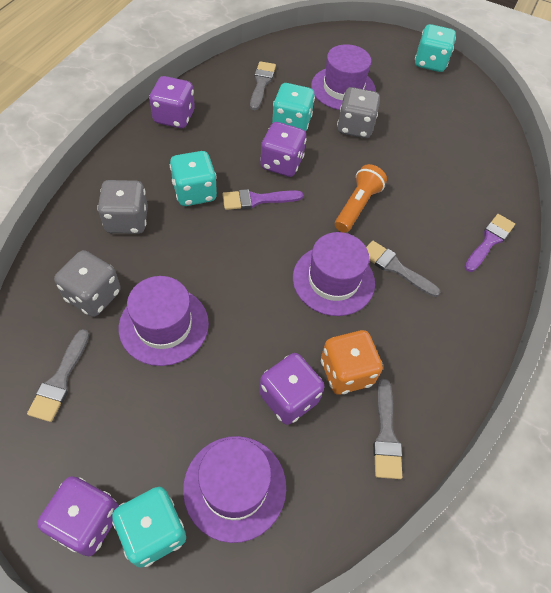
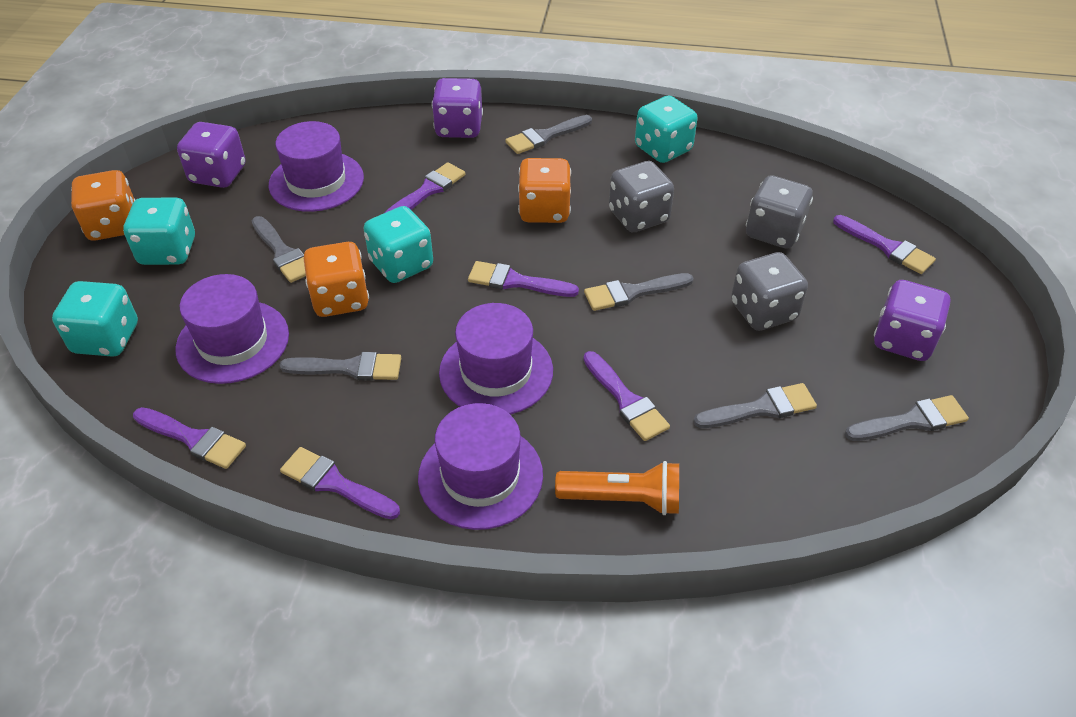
grey brush: 4 -> 6
orange dice: 1 -> 3
purple brush: 2 -> 6
purple dice: 4 -> 3

